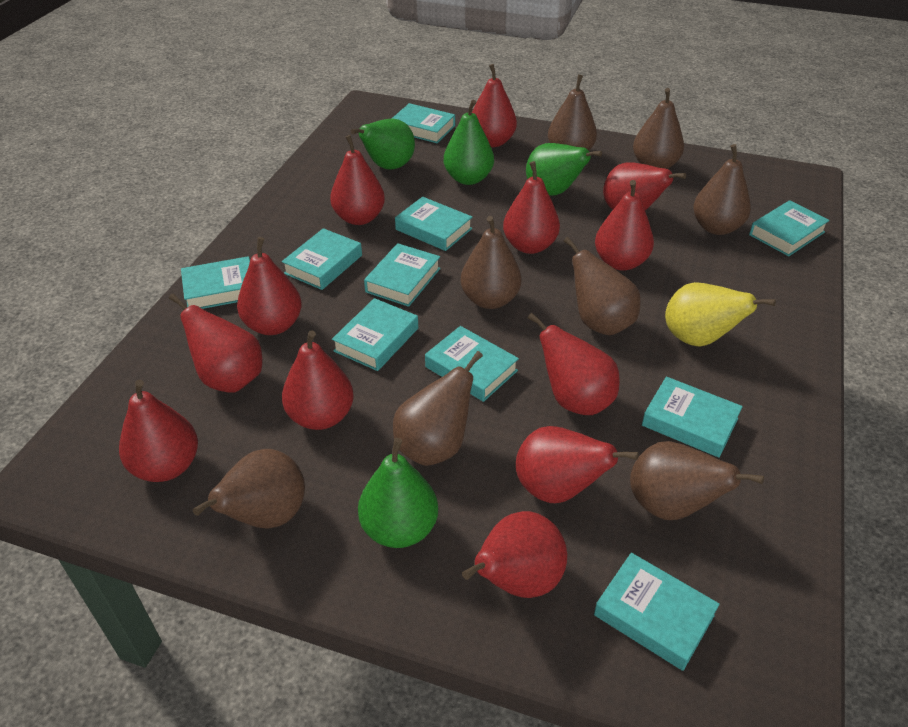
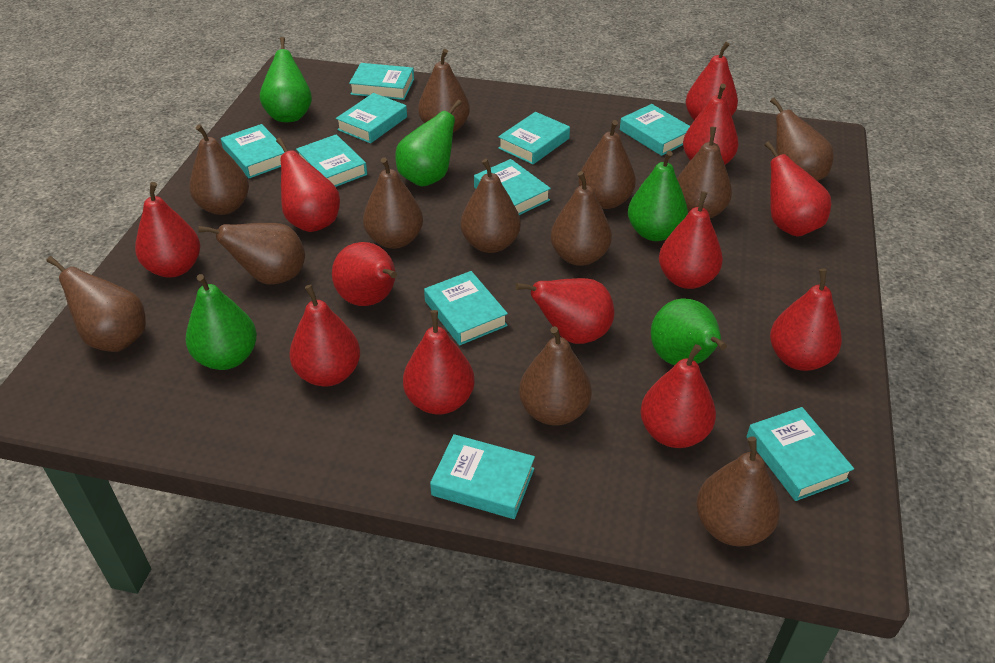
brown pear: 8 -> 12
green pear: 4 -> 5
yellow pear: 1 -> 0

